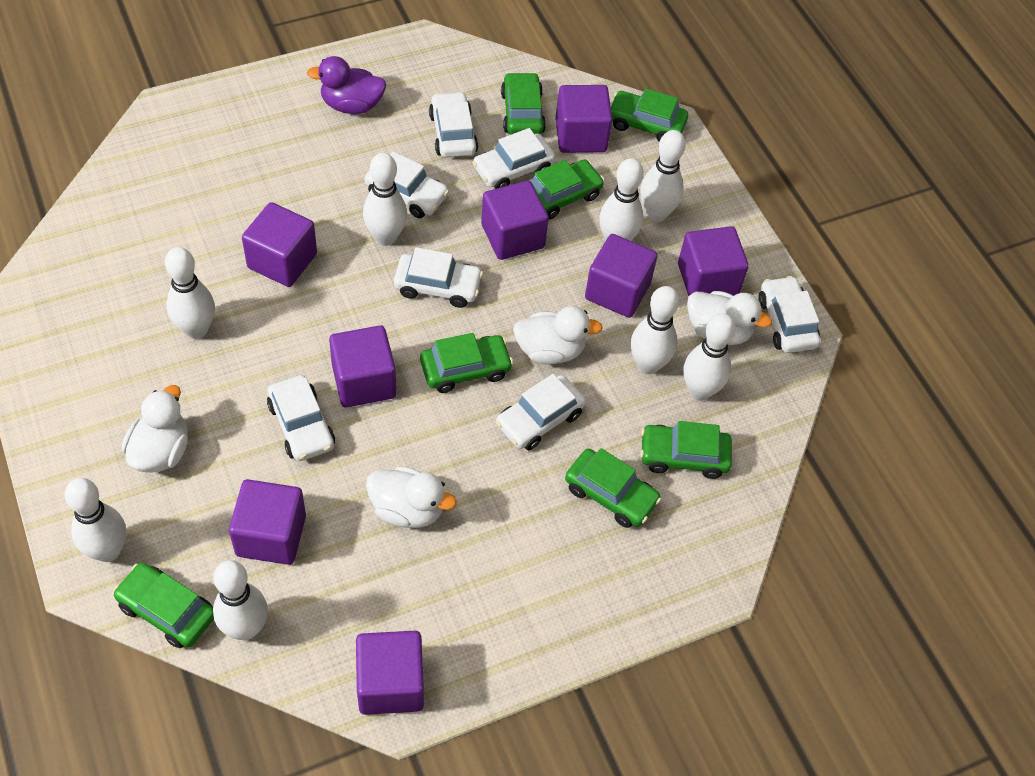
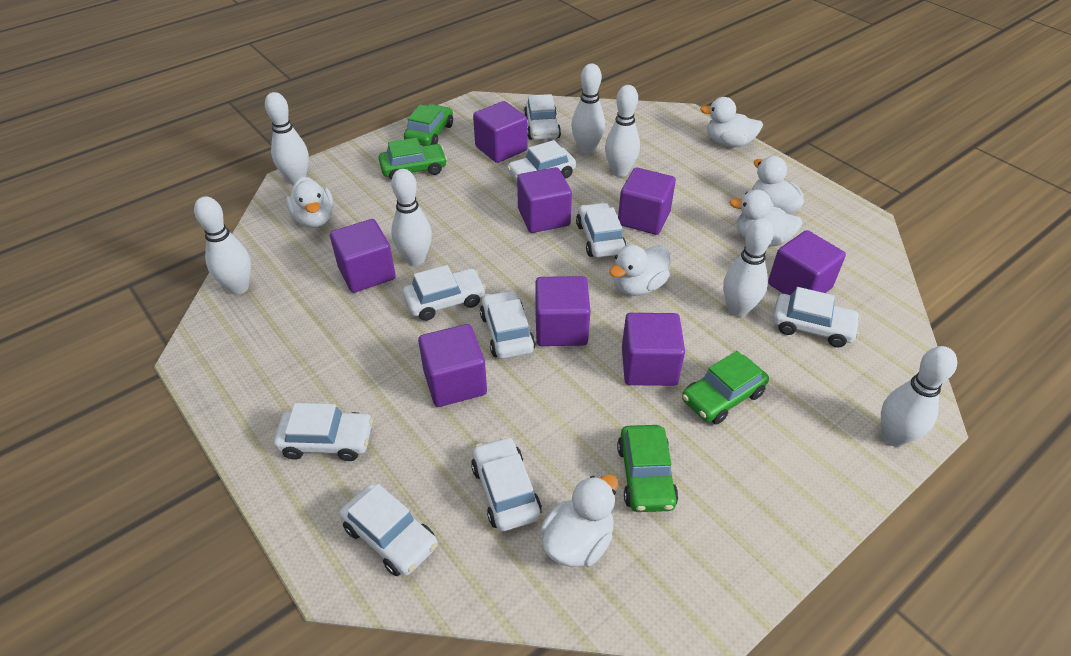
green car: 7 -> 4
purple duck: 1 -> 0
white bowling pin: 8 -> 7
white car: 7 -> 9
white duck: 4 -> 6

